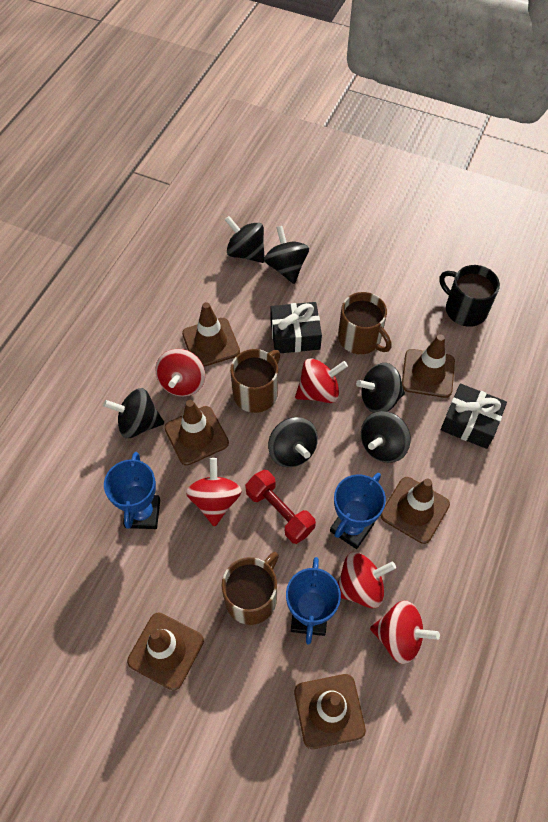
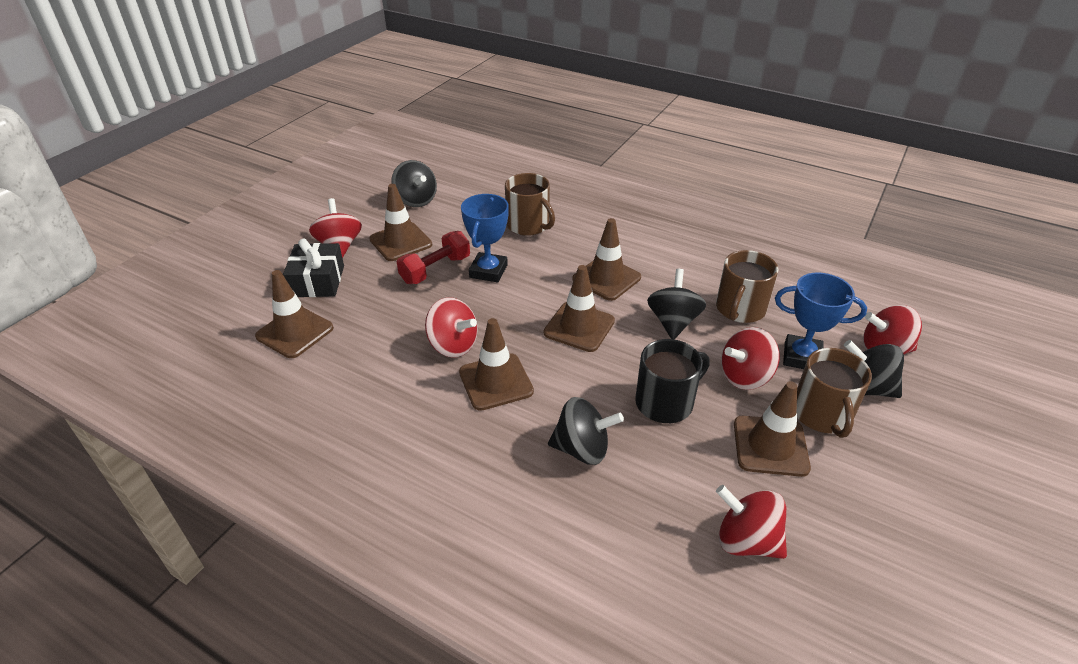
black gift: 2 -> 1
black spinning top: 6 -> 4
blue trophy: 3 -> 2

